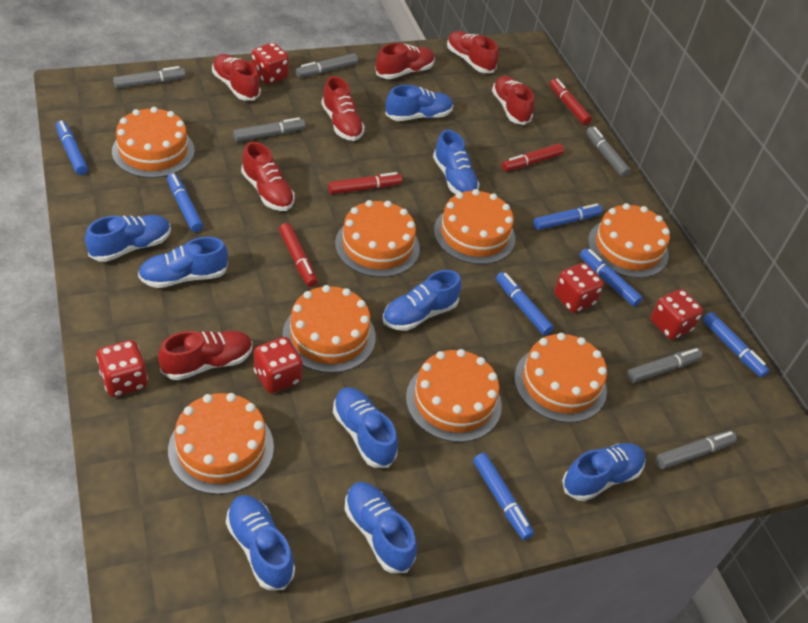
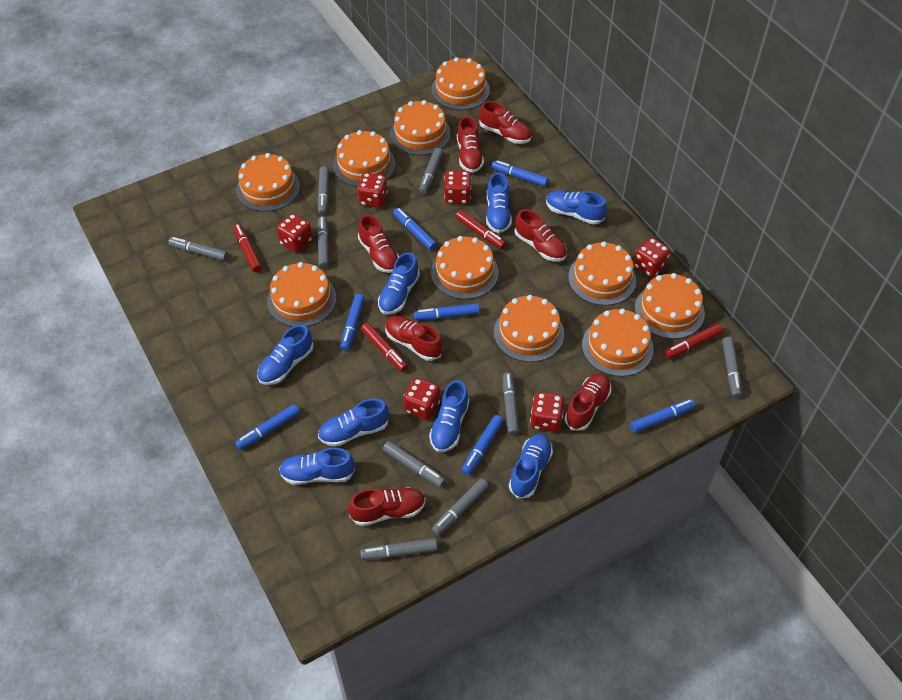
blue shoe: 9 -> 8
grey marker: 6 -> 9
orange cake: 8 -> 10
red dice: 5 -> 6

